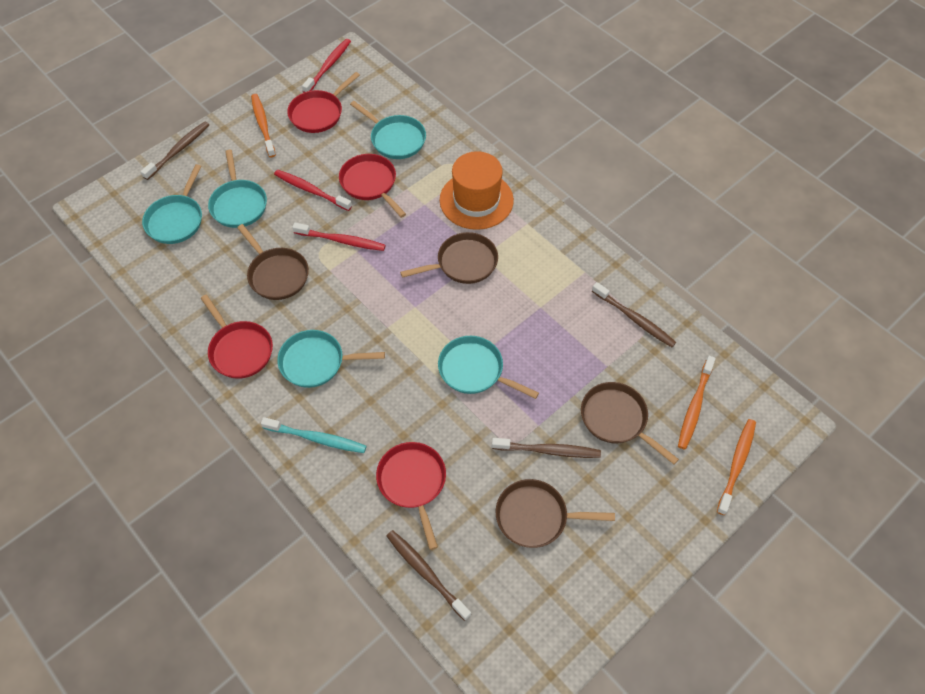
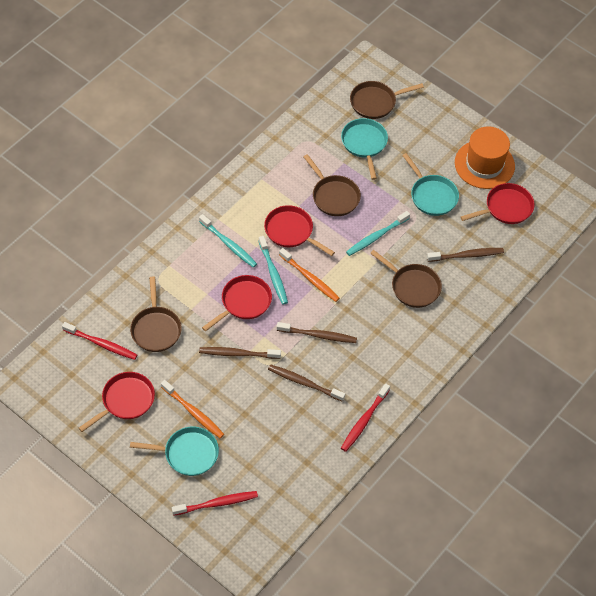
orange toothbrush: 3 -> 2
turquoise pan: 5 -> 3
turquoise toothbrush: 1 -> 3

